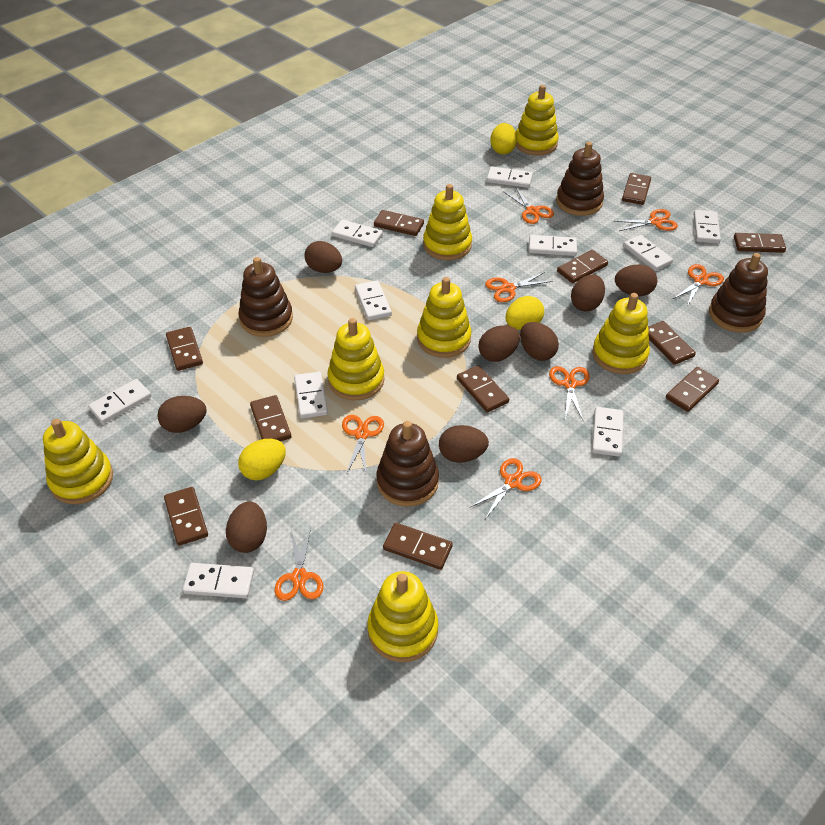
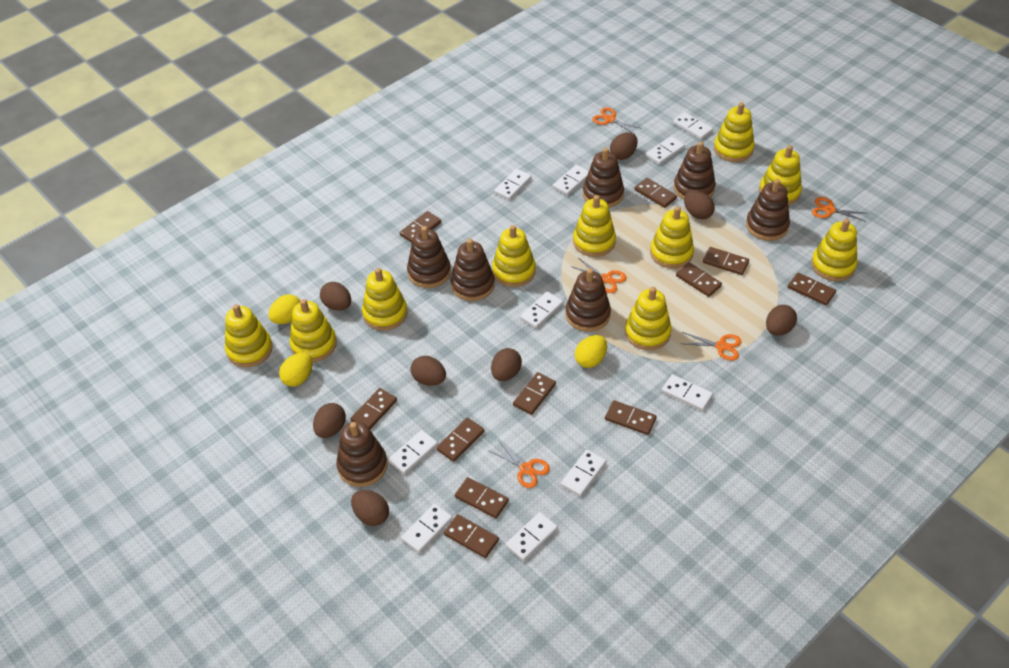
brown stacking toy: 4 -> 7
orange scissors: 8 -> 5
yellow stacking toy: 7 -> 10

